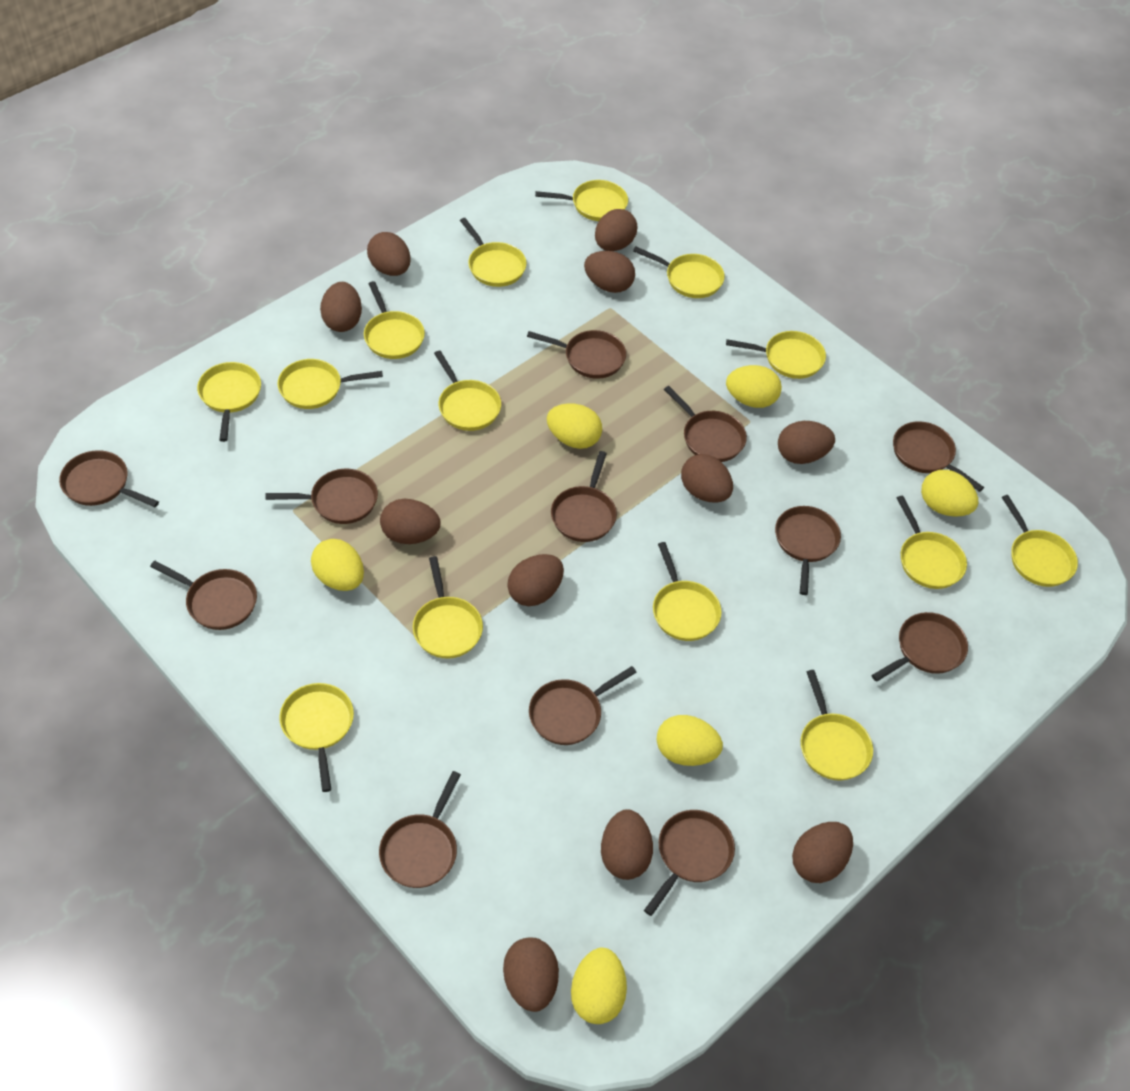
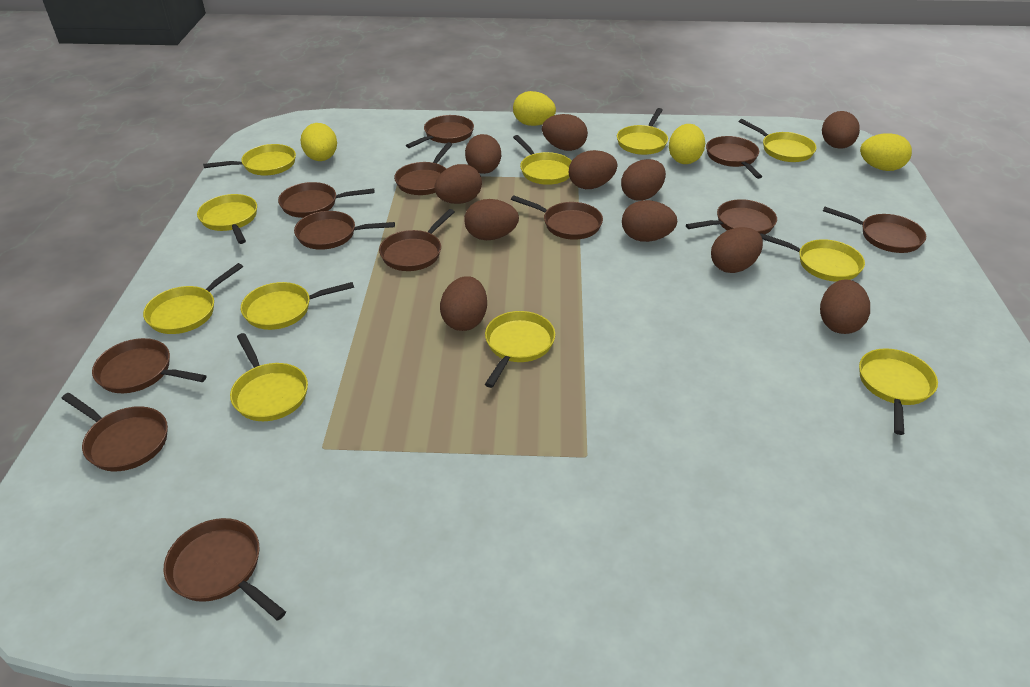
yellow egg: 6 -> 4
yellow pan: 14 -> 11

